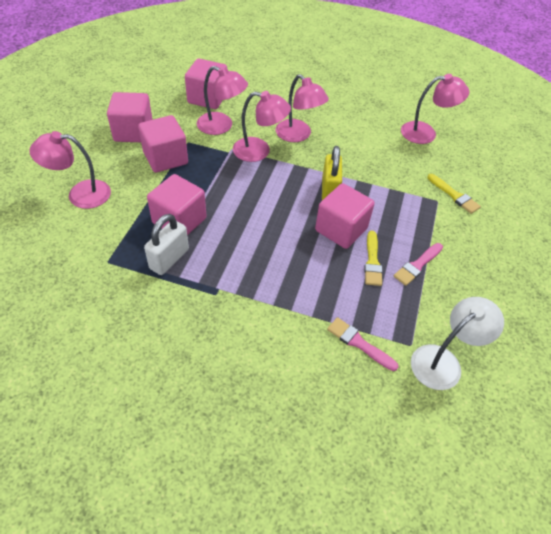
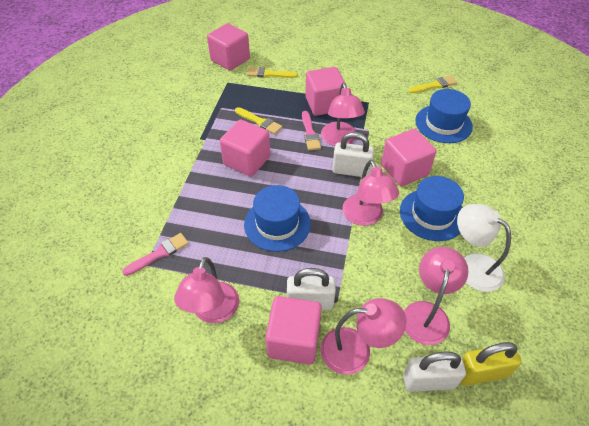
blue hat: 0 -> 3
white padlock: 1 -> 3
yellow brush: 2 -> 3

